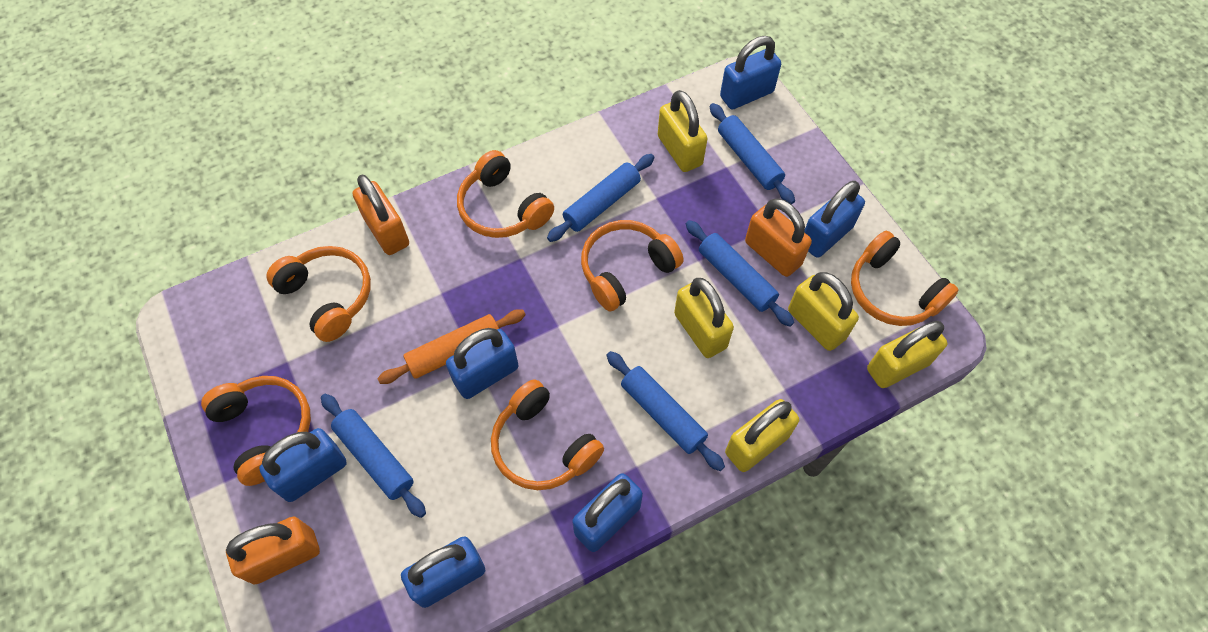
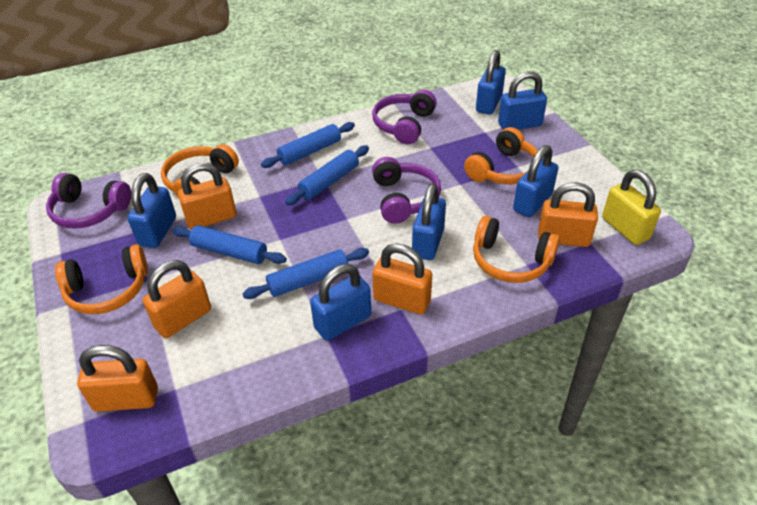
blue rolling pin: 5 -> 4
orange headphones: 6 -> 4
orange padlock: 3 -> 5
orange rolling pin: 1 -> 0
purple headphones: 0 -> 3
yellow padlock: 5 -> 1

